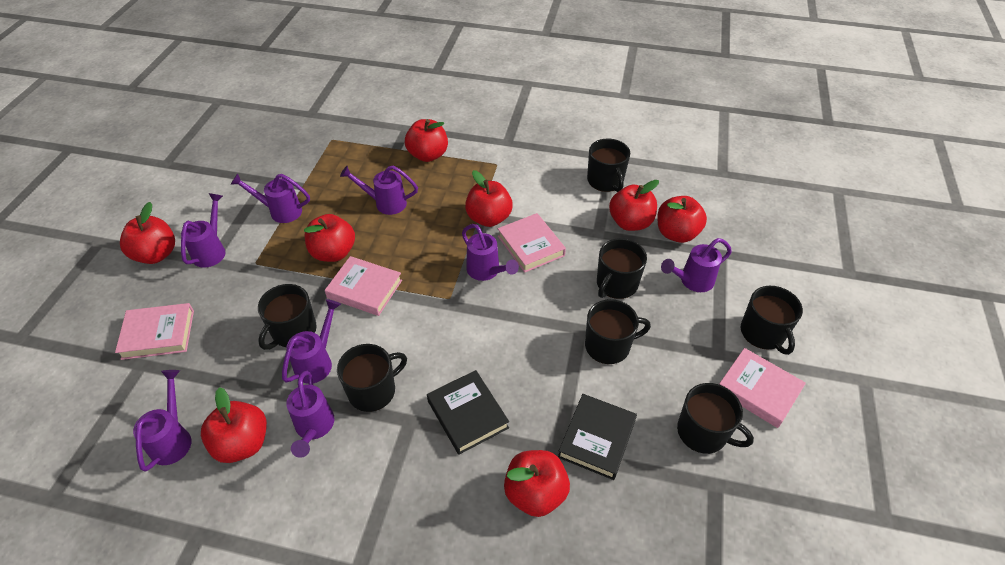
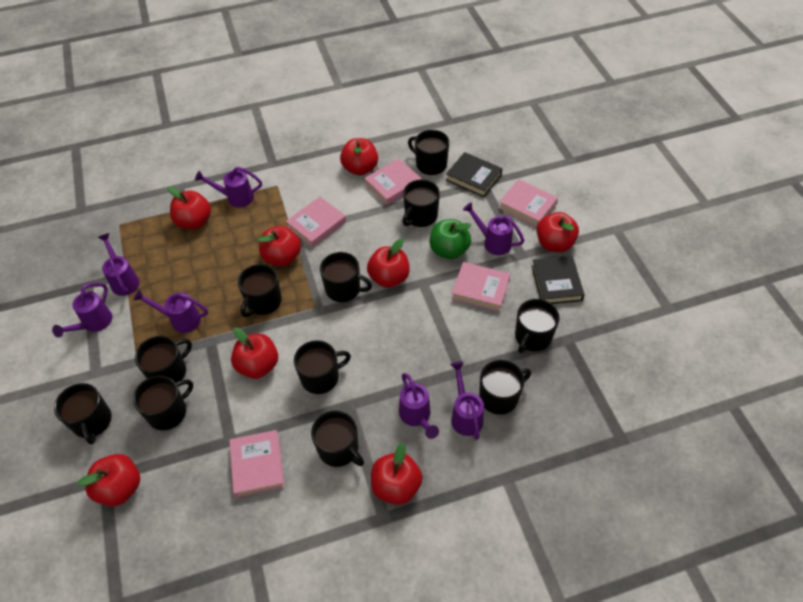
black mug: 7 -> 11
green apple: 0 -> 1
pink book: 4 -> 5
purple watering can: 8 -> 7

